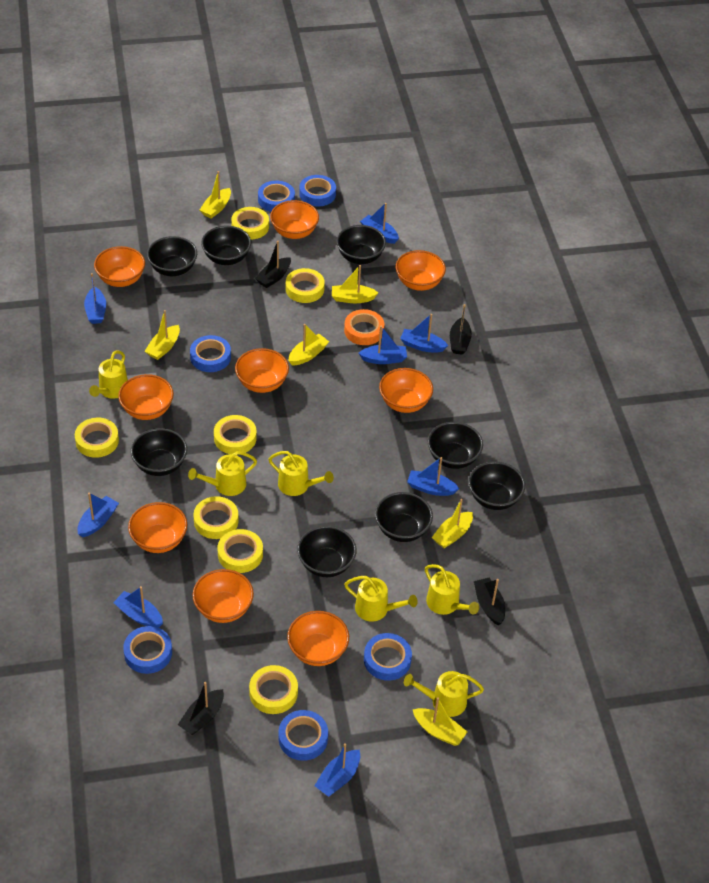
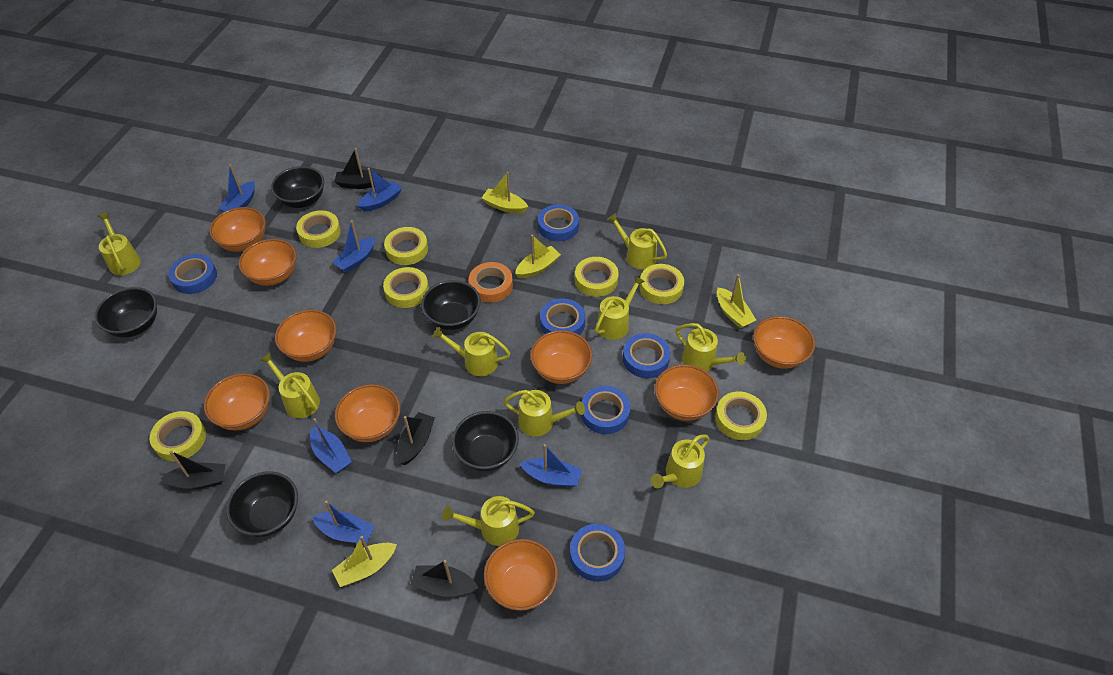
black bowl: 8 -> 5
blue boat: 8 -> 6
yellow boat: 6 -> 4
yellow watering can: 6 -> 9

